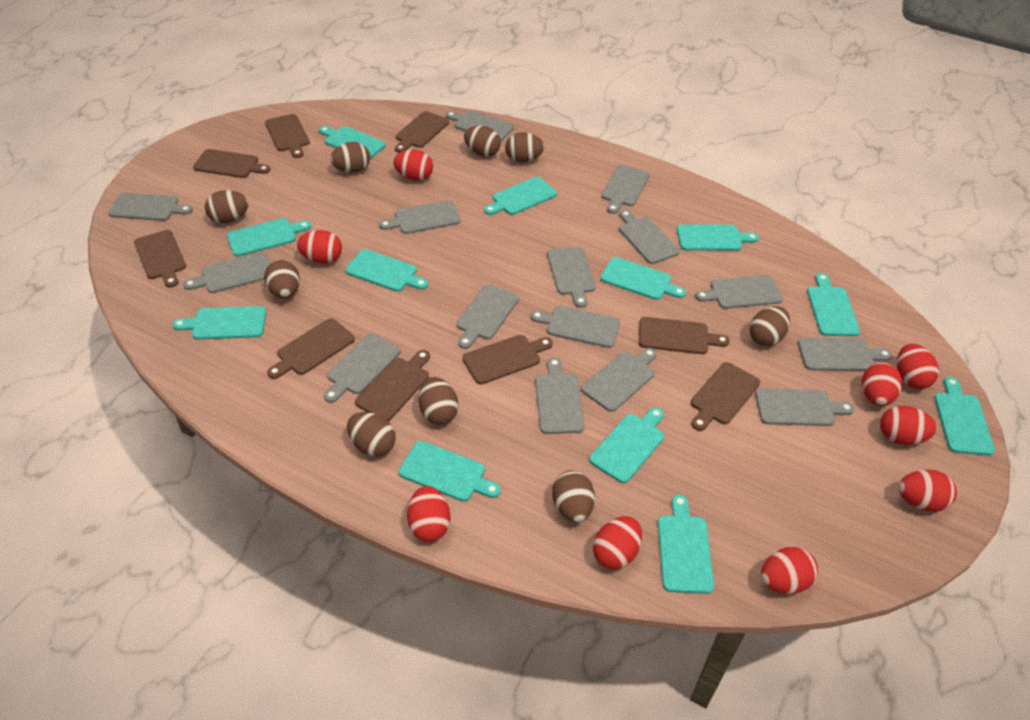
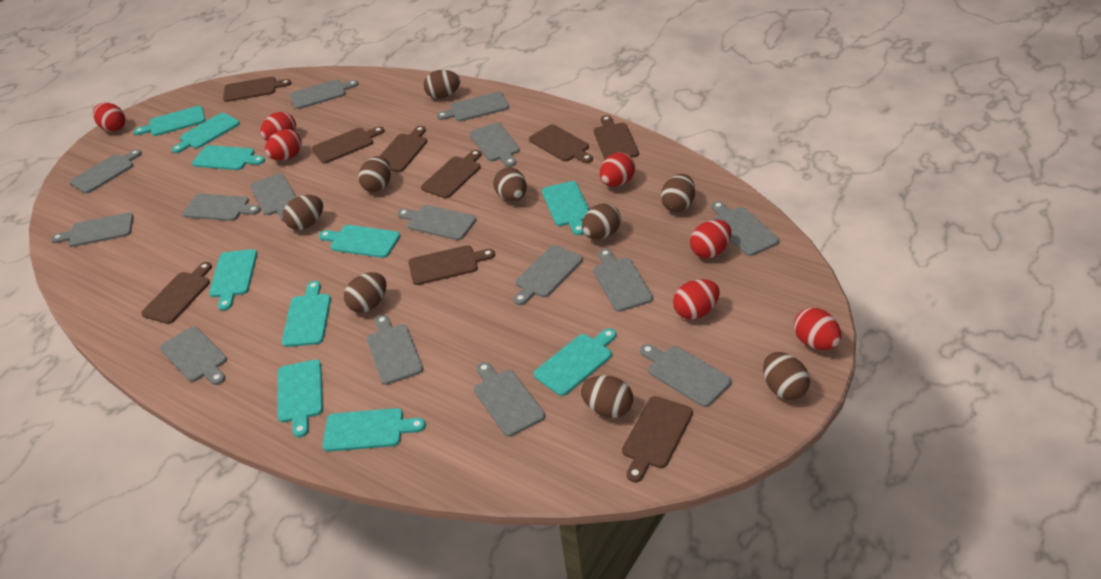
red egg: 9 -> 7
turquoise cutting board: 12 -> 10

